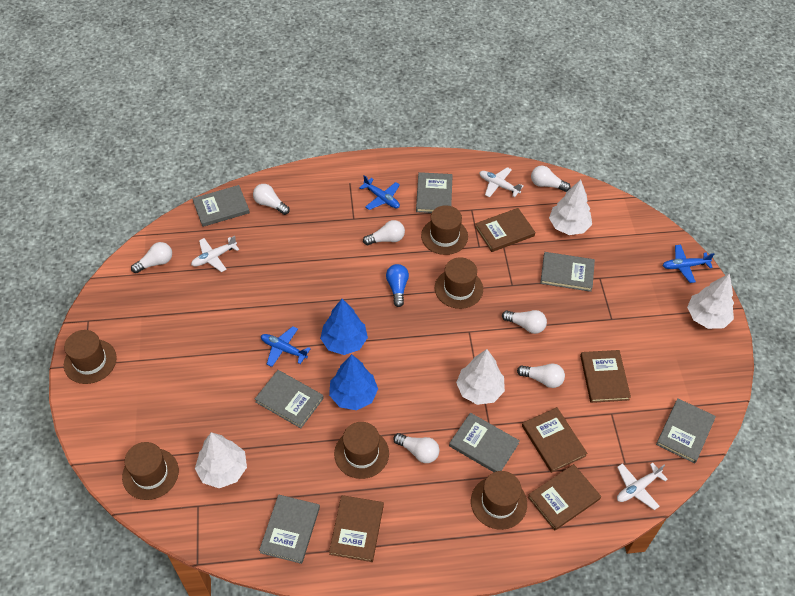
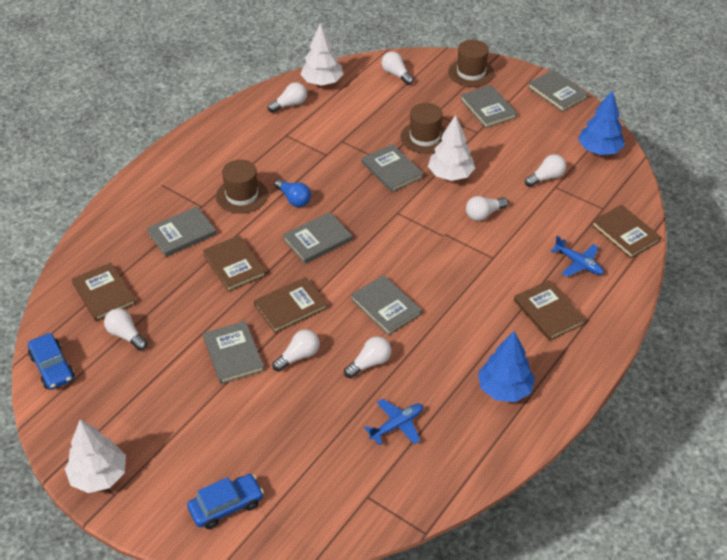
blue car: 0 -> 2
blue plane: 3 -> 2
brown hat: 6 -> 3
white plane: 3 -> 0
white tree: 4 -> 3

